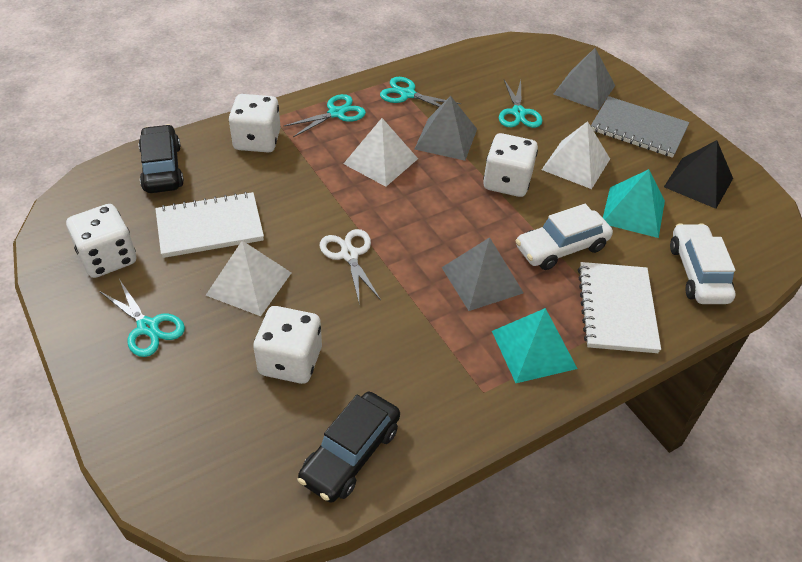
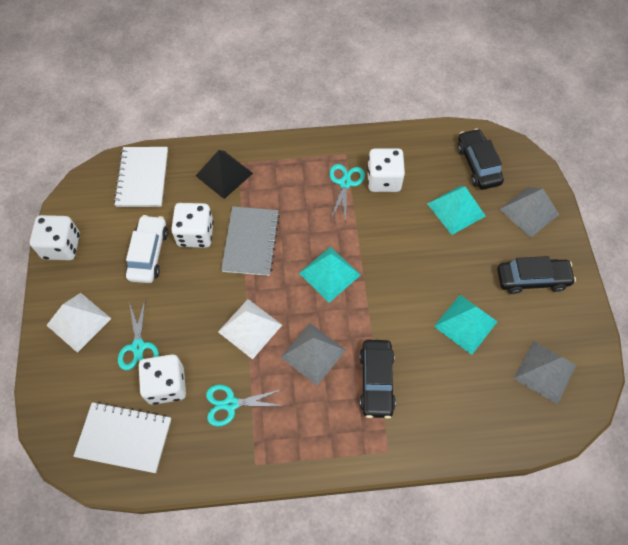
black car: 2 -> 3
turquoise pyramid: 2 -> 3
turquoise scissors: 4 -> 3
white car: 2 -> 1
white pyramid: 3 -> 2
white scissors: 1 -> 0

